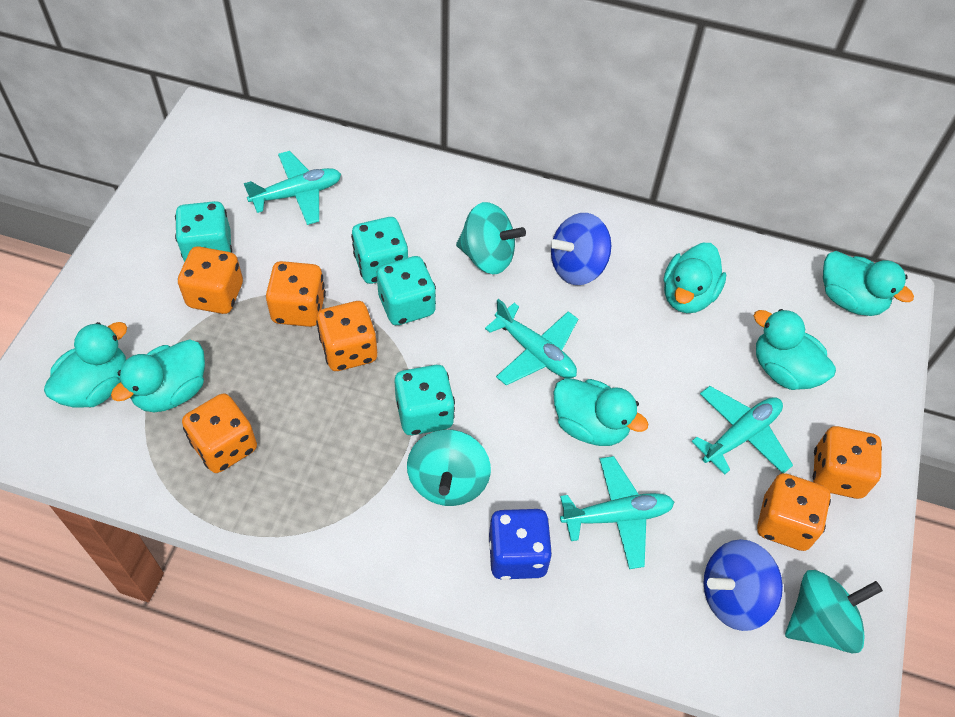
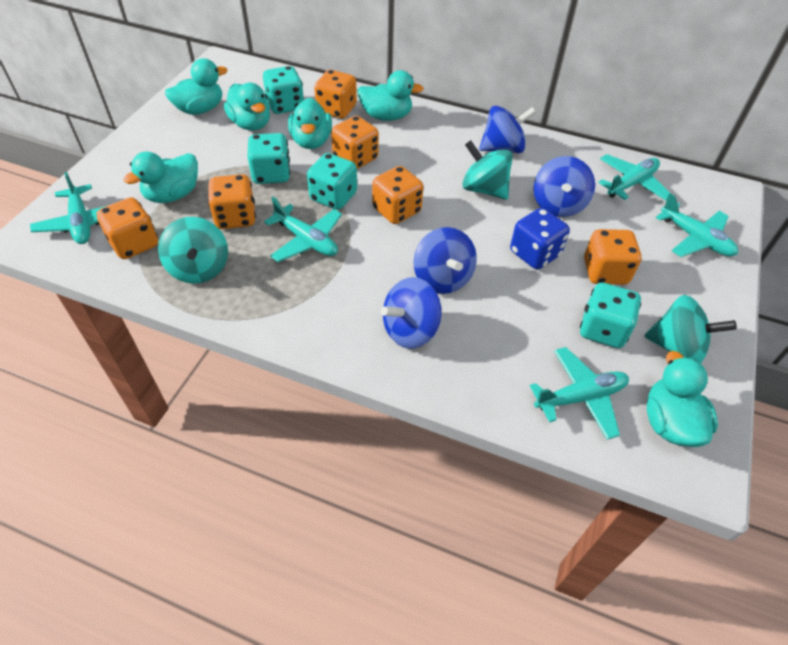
blue spinning top: 2 -> 4
turquoise plane: 4 -> 5

